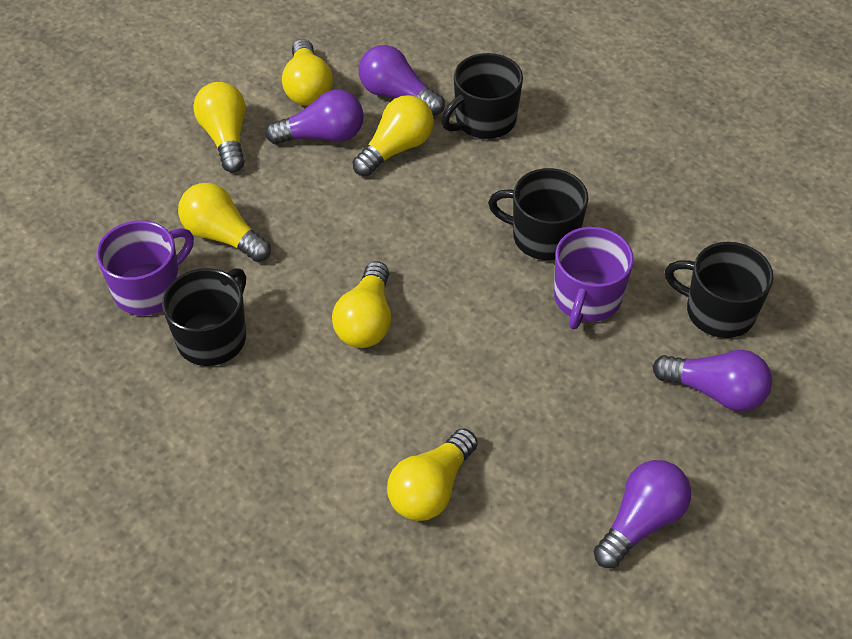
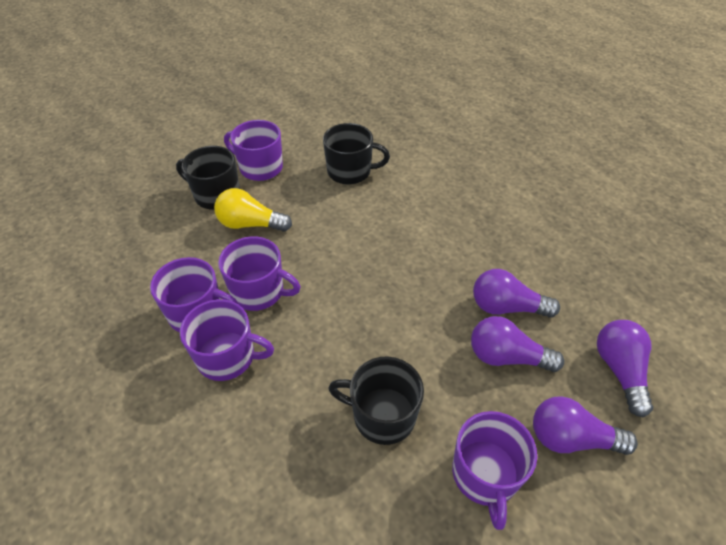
black mug: 4 -> 3
purple mug: 2 -> 5
yellow light bulb: 6 -> 1

